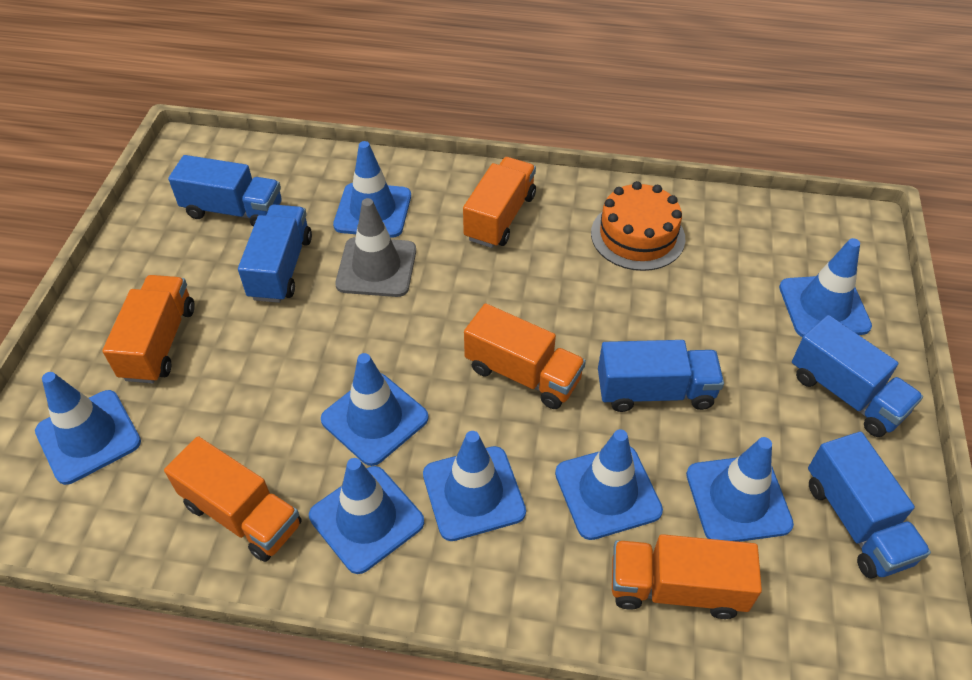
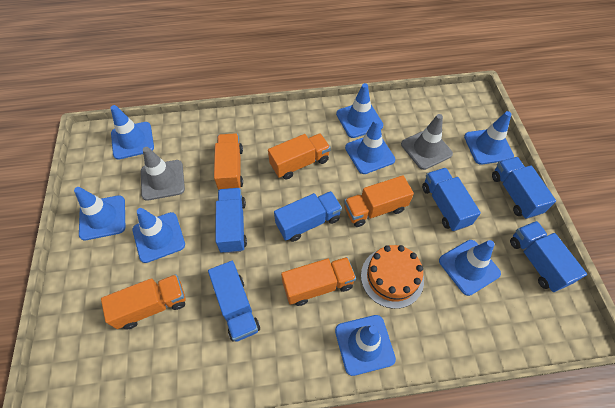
blue truck: 5 -> 6
grey traffic cone: 1 -> 2

